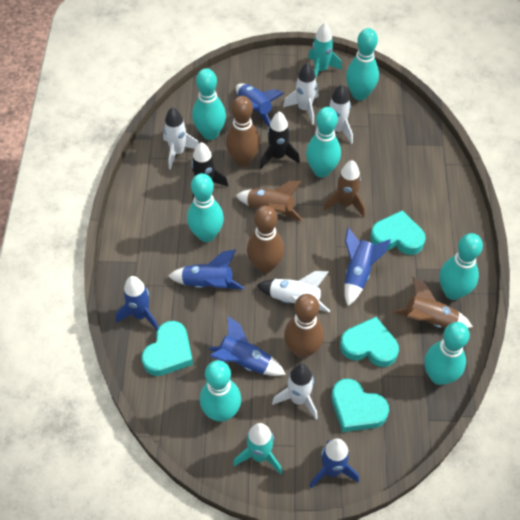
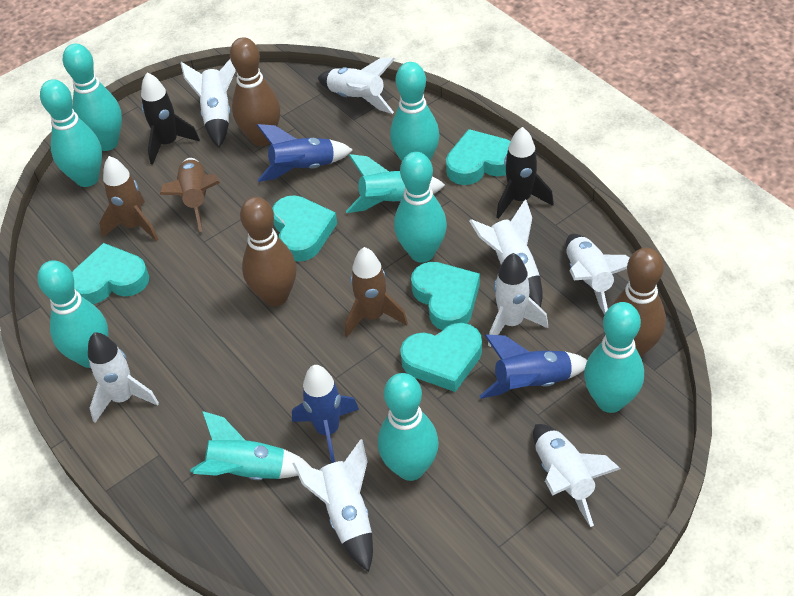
blue rocket: 6 -> 3
turquoise heart: 4 -> 5
white rocket: 5 -> 8

